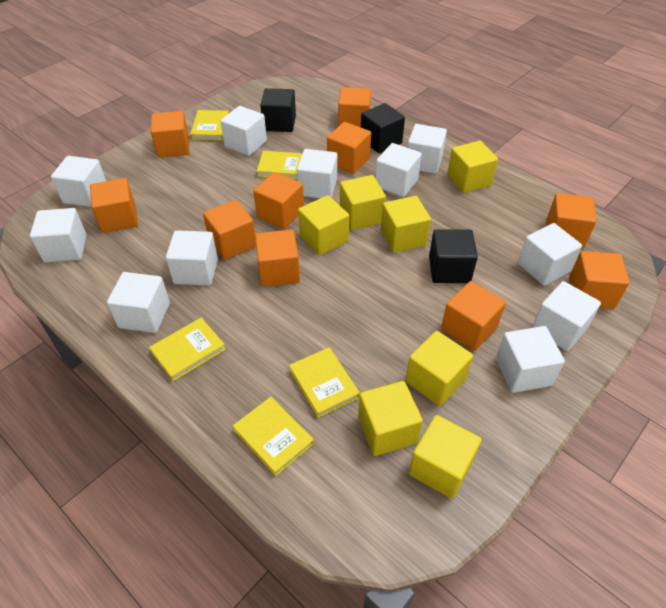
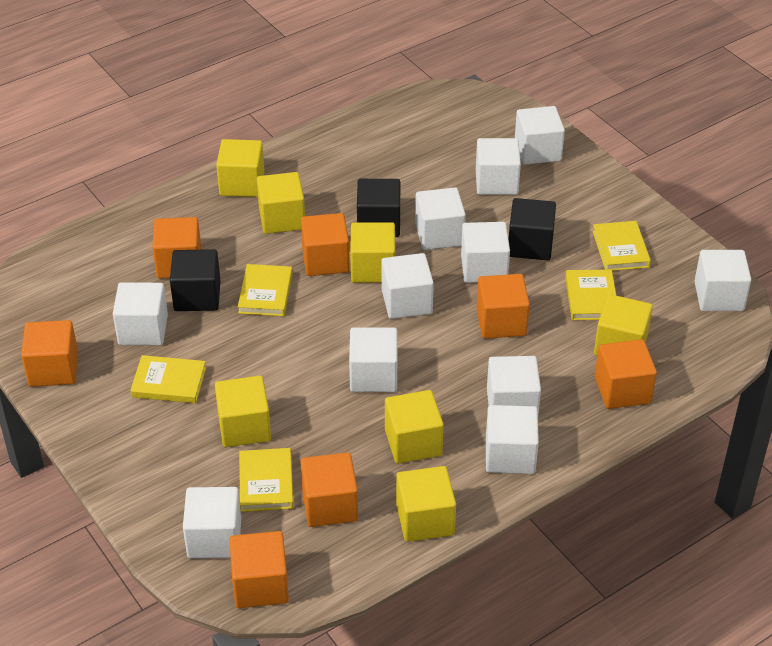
orange cube: 10 -> 7

